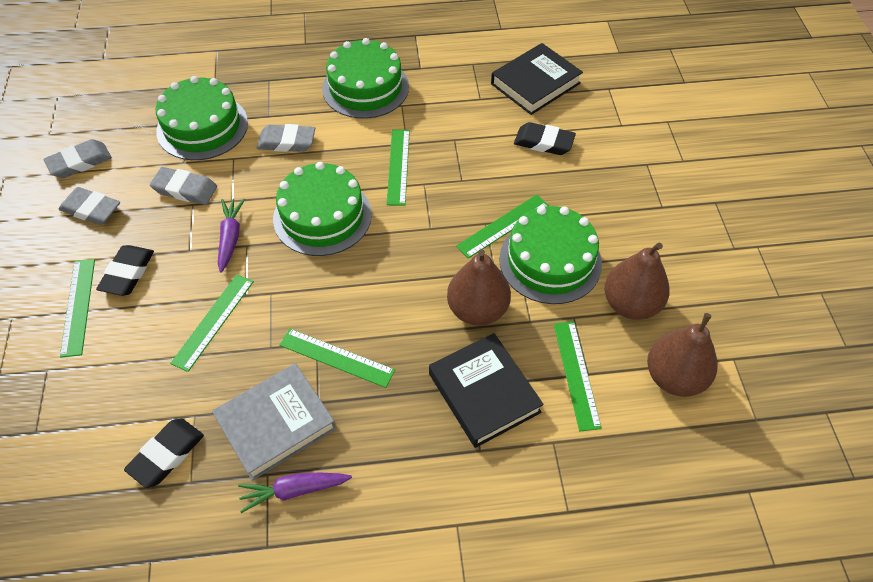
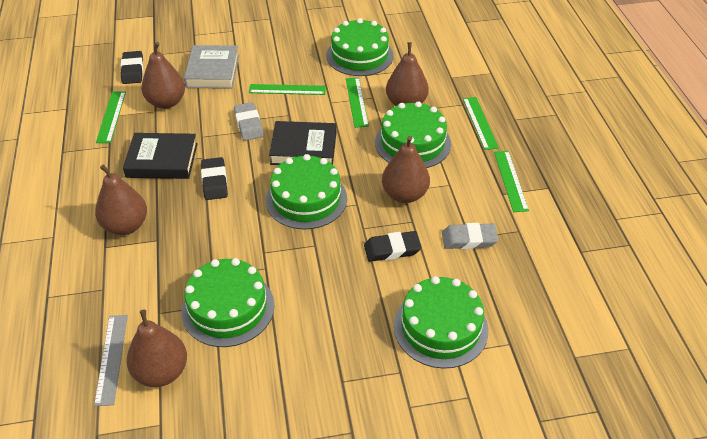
brown pear: 3 -> 5
green cake: 4 -> 5
green ruler: 6 -> 5
grey eraser: 4 -> 2
grey ruler: 0 -> 1
purple carrot: 2 -> 0

